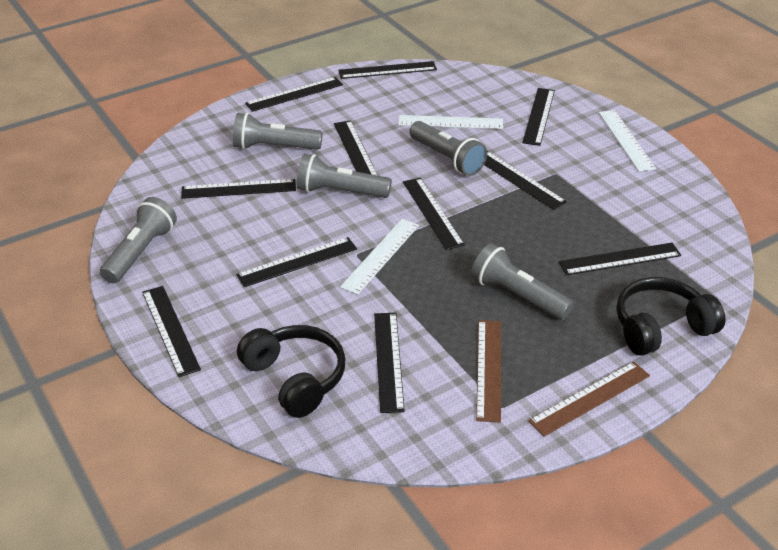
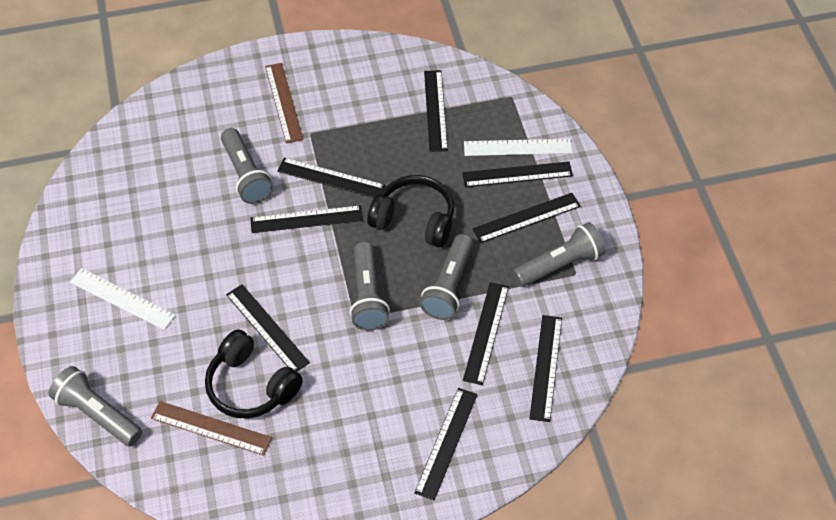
black ruler: 11 -> 9
white ruler: 3 -> 2

